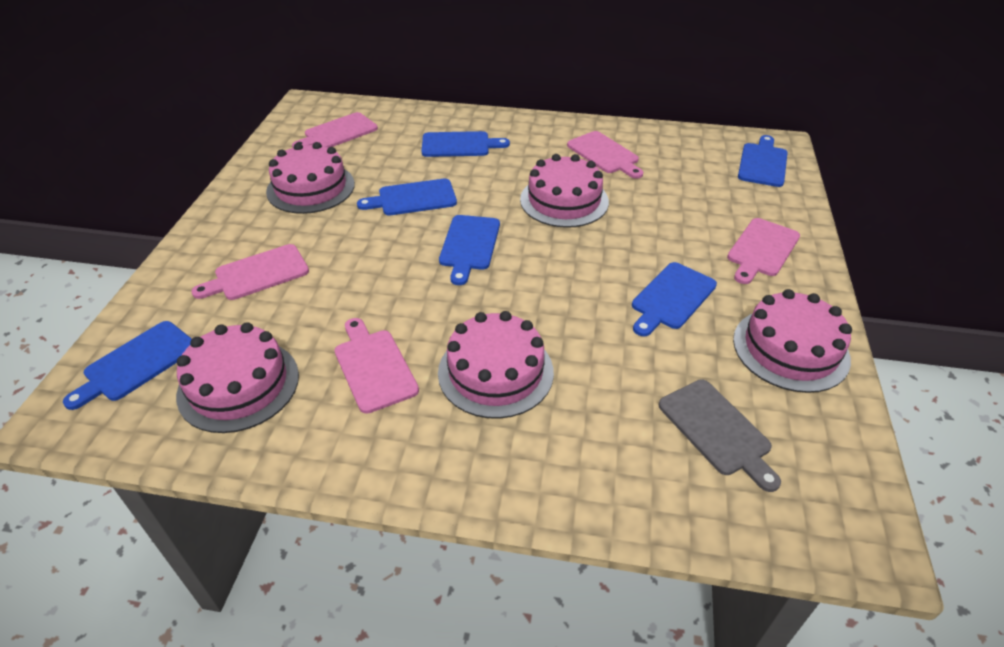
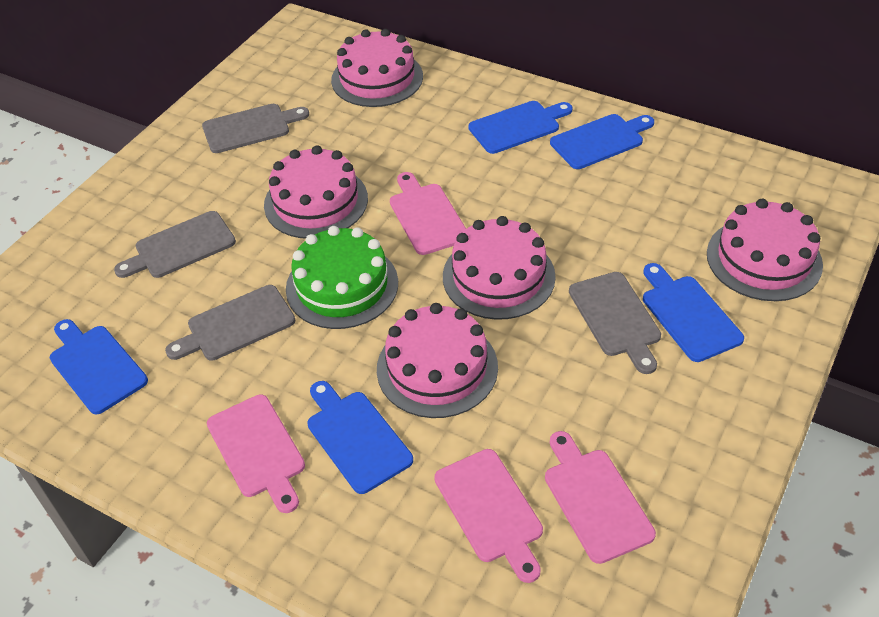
blue cutting board: 6 -> 5
green cake: 0 -> 1
grey cutting board: 1 -> 4
pink cutting board: 5 -> 4

